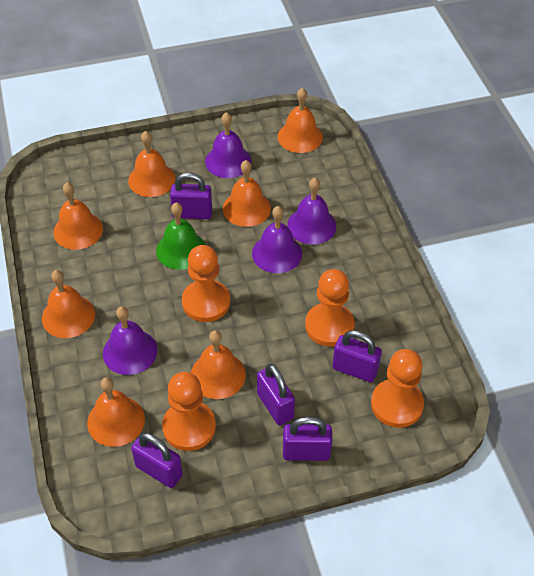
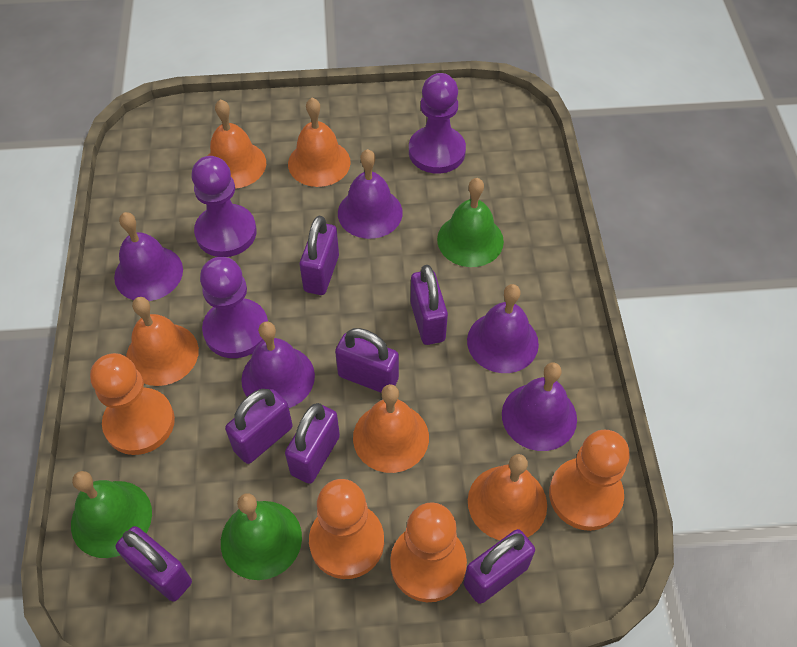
green bell: 1 -> 3
orange bell: 7 -> 5
purple bell: 4 -> 5
purple padlock: 5 -> 7
purple pawn: 0 -> 3

